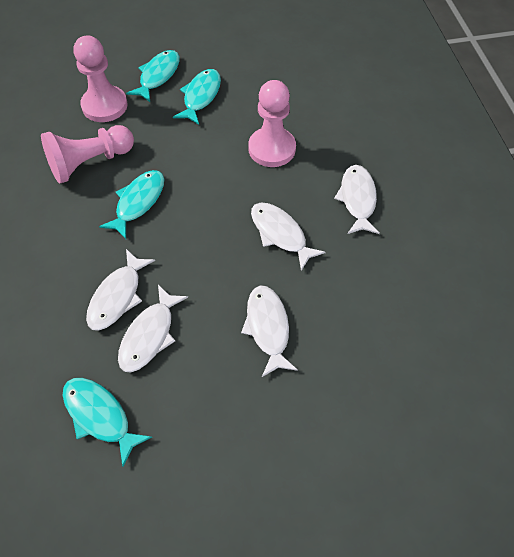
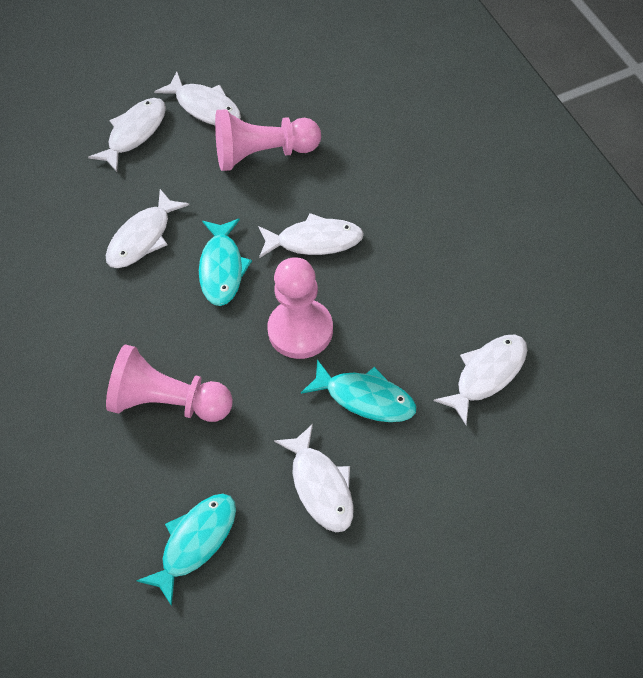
turquoise fish: 4 -> 3
white fish: 5 -> 6

